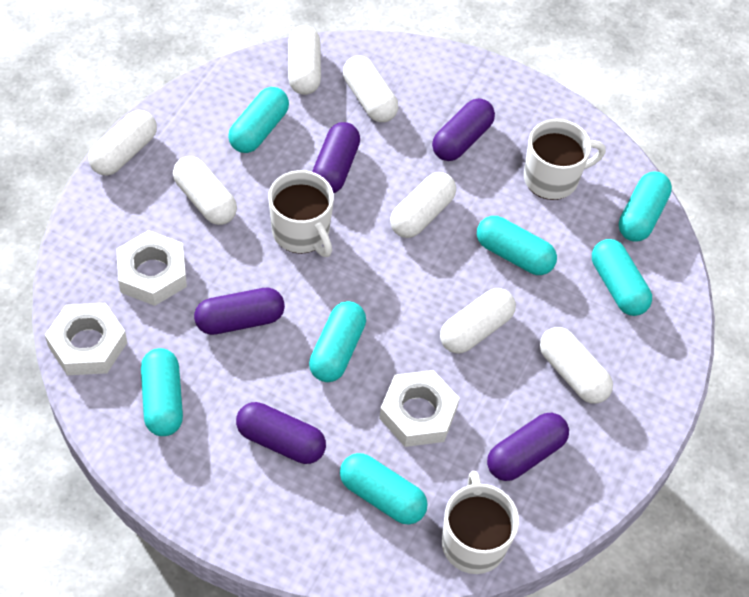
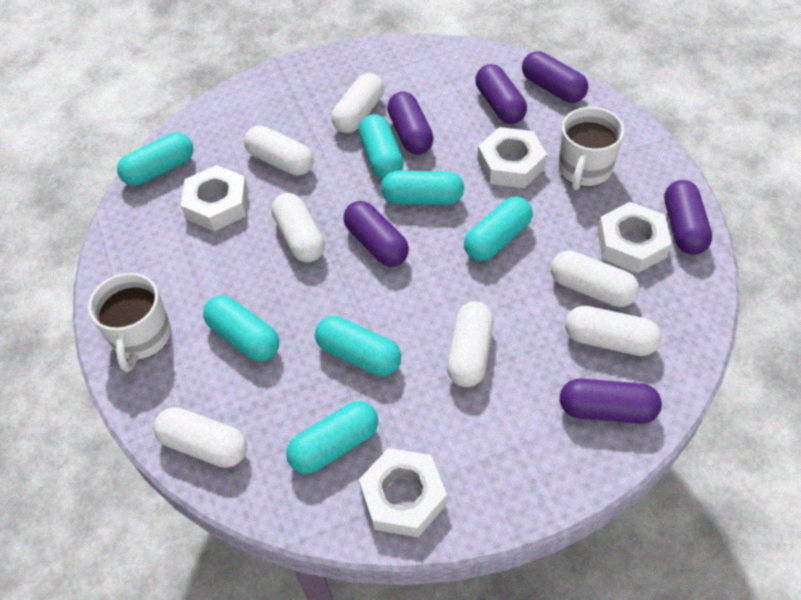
purple capsule: 5 -> 6
white mug: 3 -> 2
white nut: 3 -> 4

